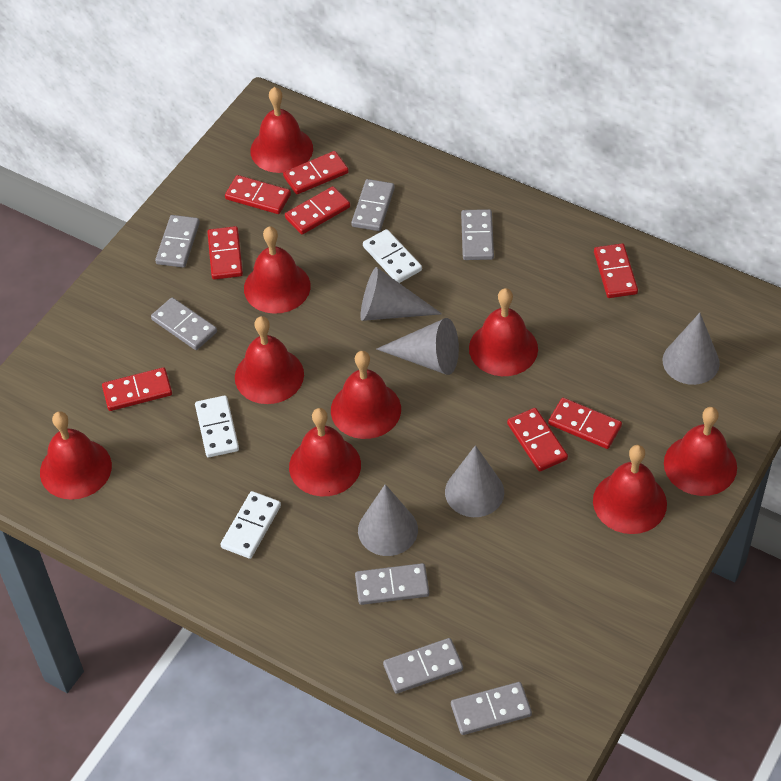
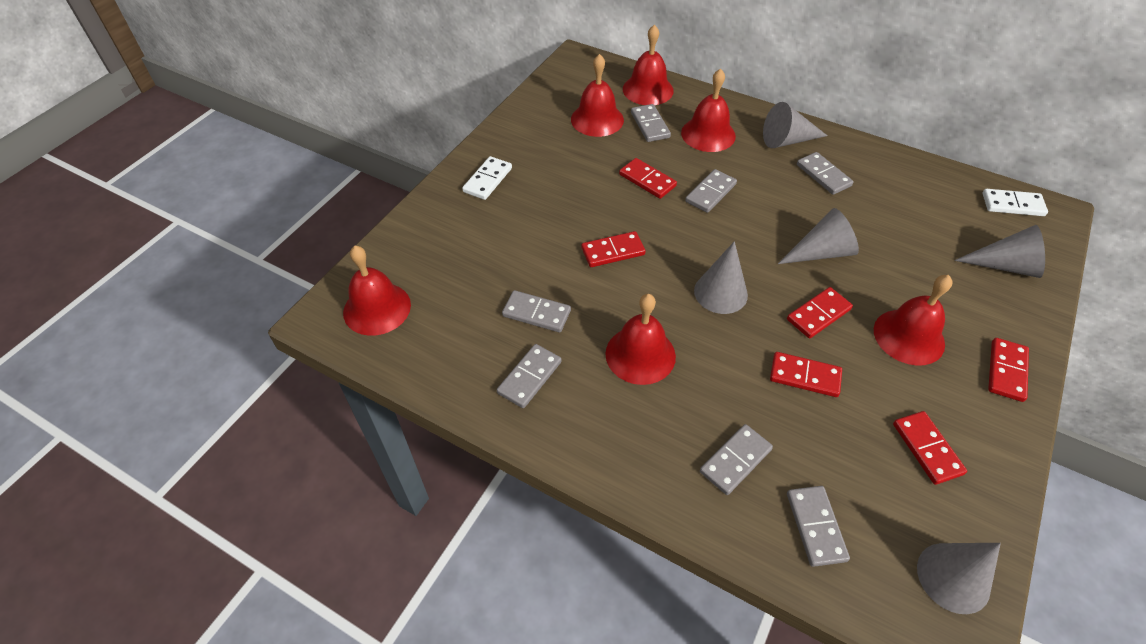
red bell: 9 -> 6
red domino: 8 -> 6
white domino: 3 -> 2

